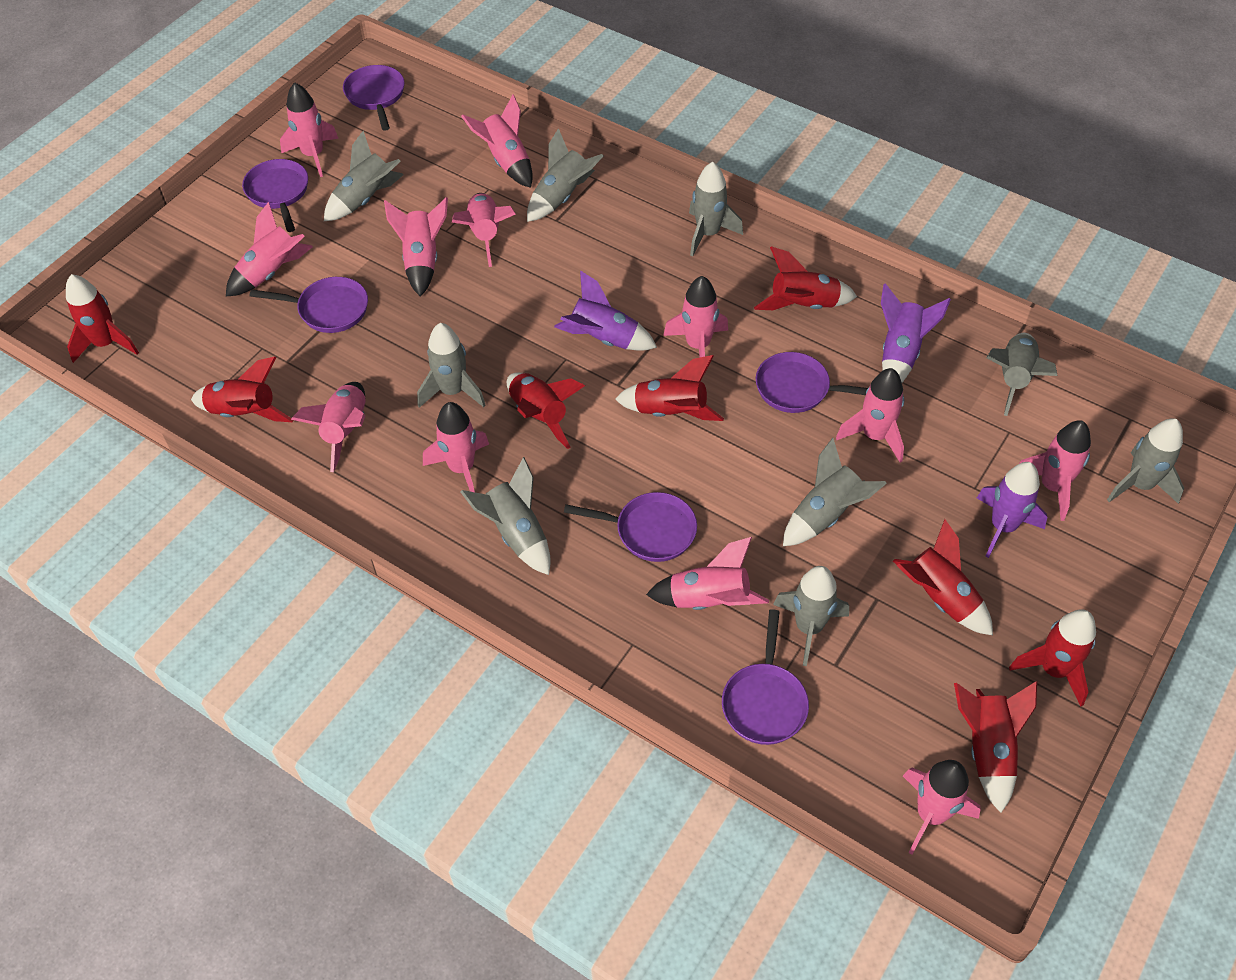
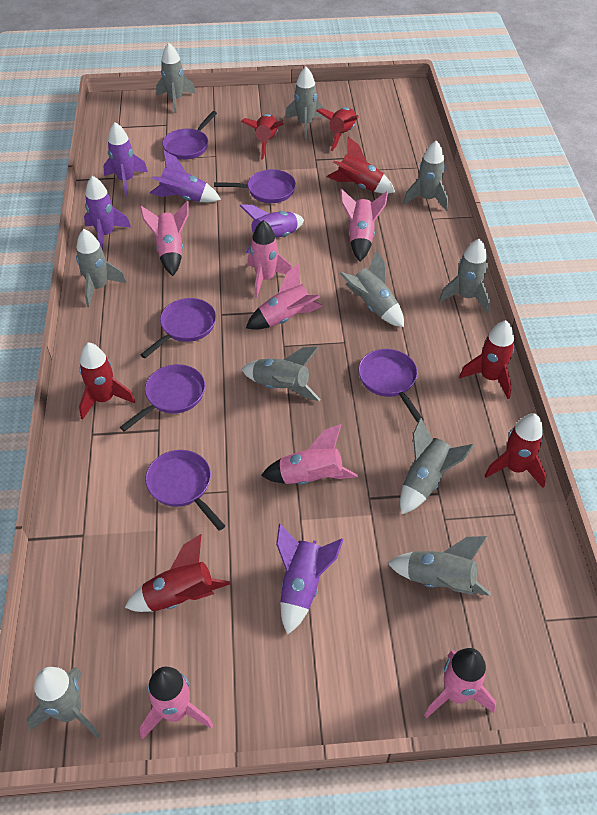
grey rocket: 9 -> 10
pink rocket: 12 -> 7
purple rocket: 3 -> 5
red rocket: 8 -> 7

